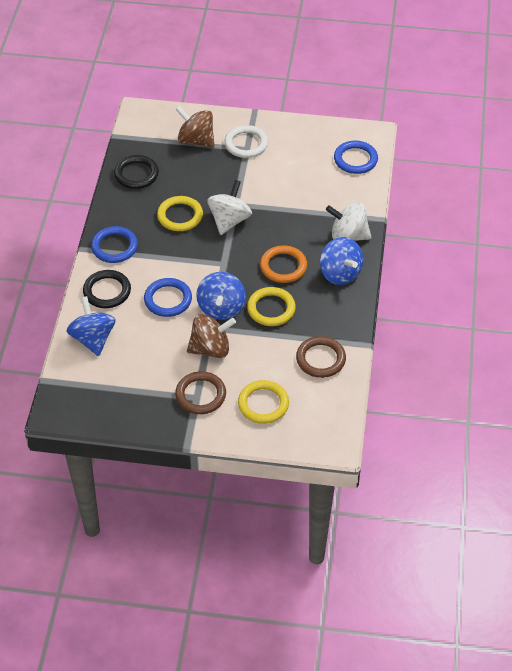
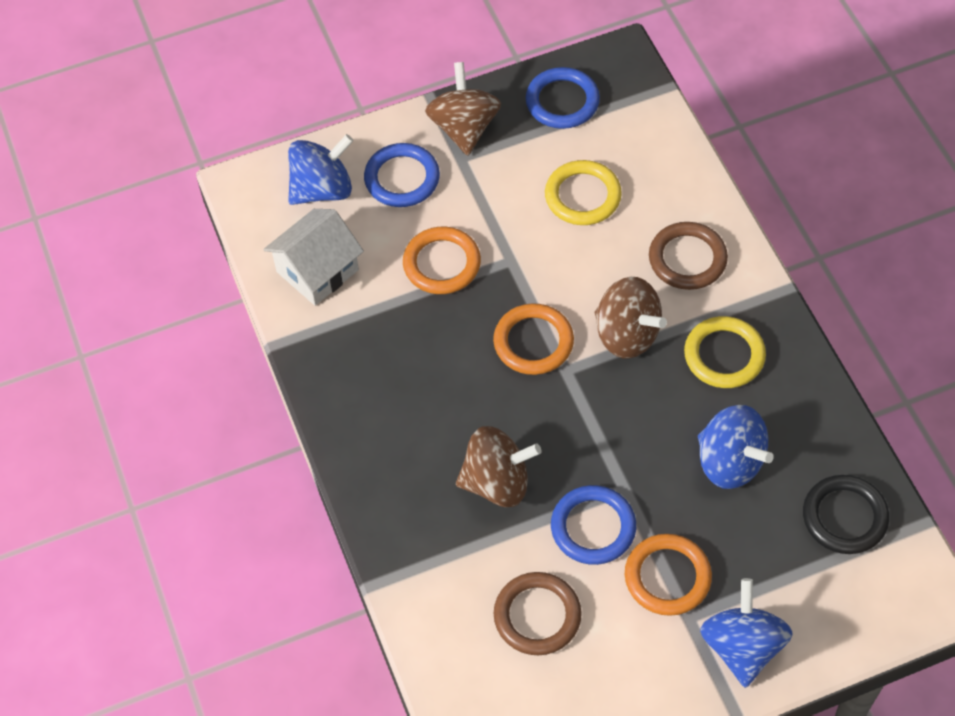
black ring: 2 -> 1
brown spinning top: 2 -> 3
orange ring: 1 -> 3
white house: 0 -> 1
white ring: 1 -> 0
white spinning top: 2 -> 0
yellow ring: 3 -> 2

